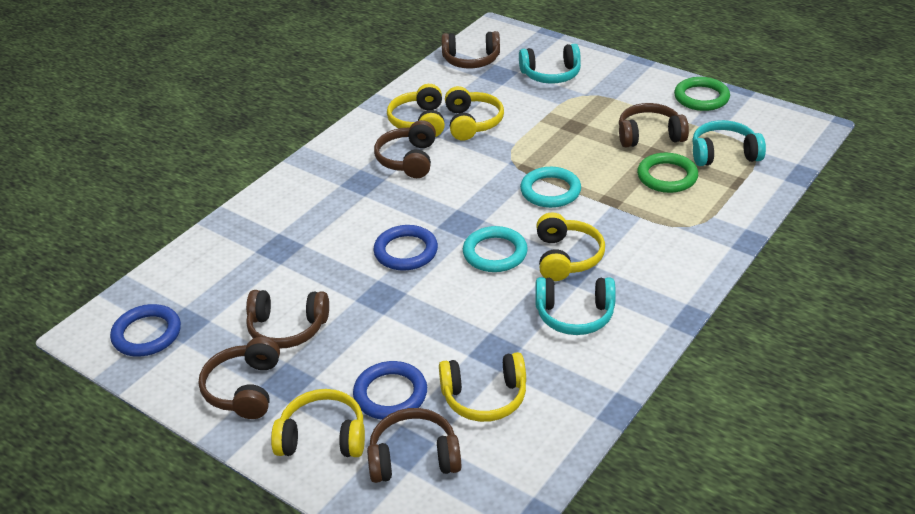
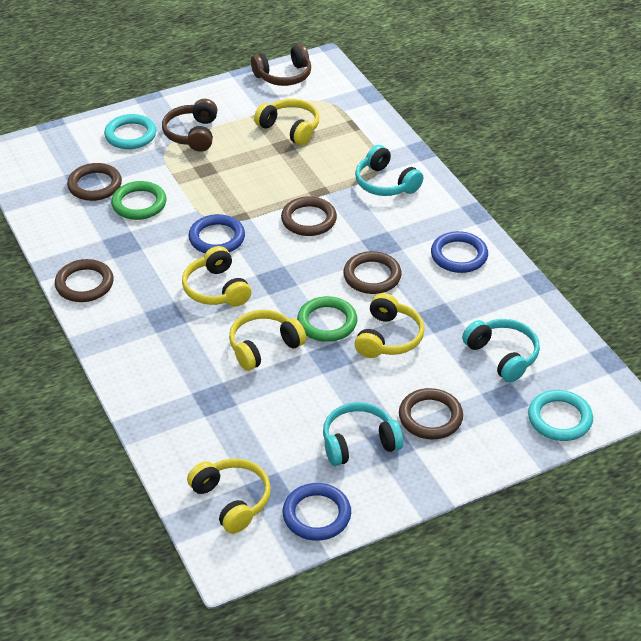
brown headphones: 6 -> 2
brown ring: 0 -> 5

